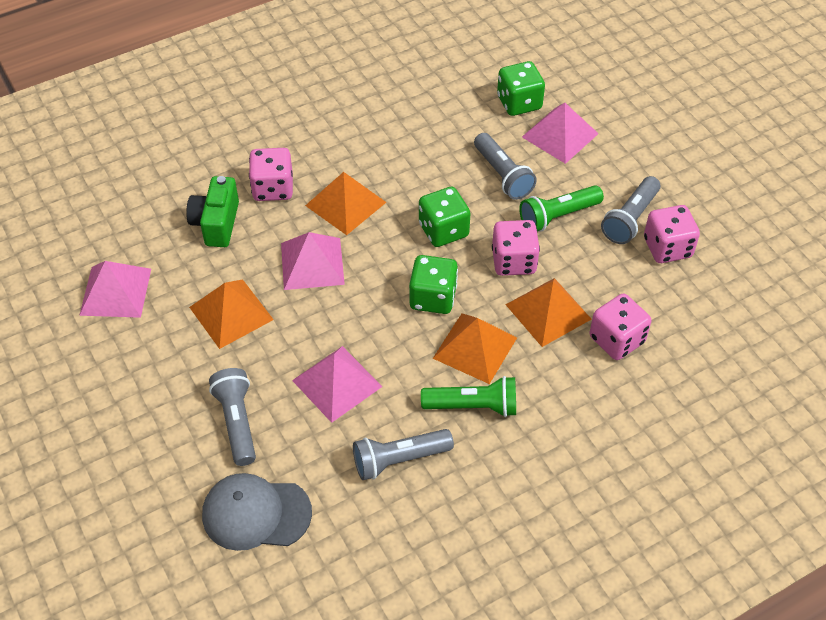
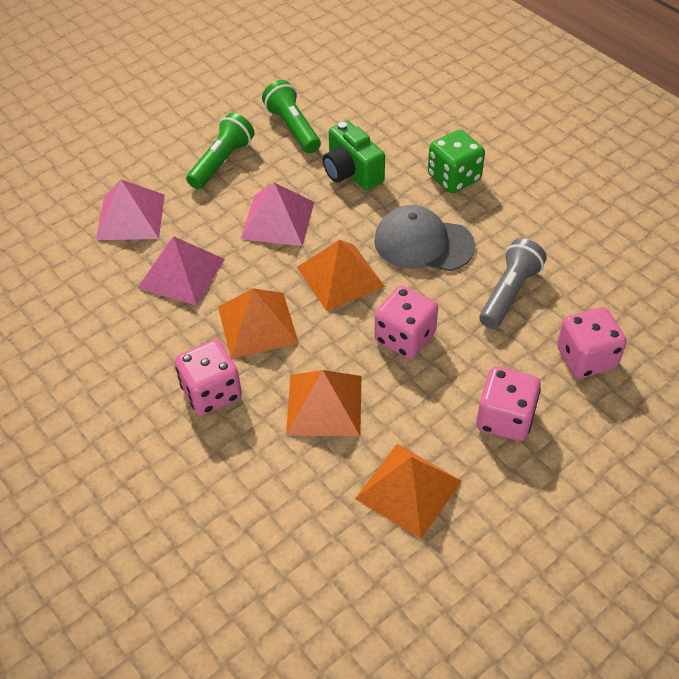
green dice: 3 -> 1
grey flashlight: 4 -> 1
pink pyramid: 4 -> 3

